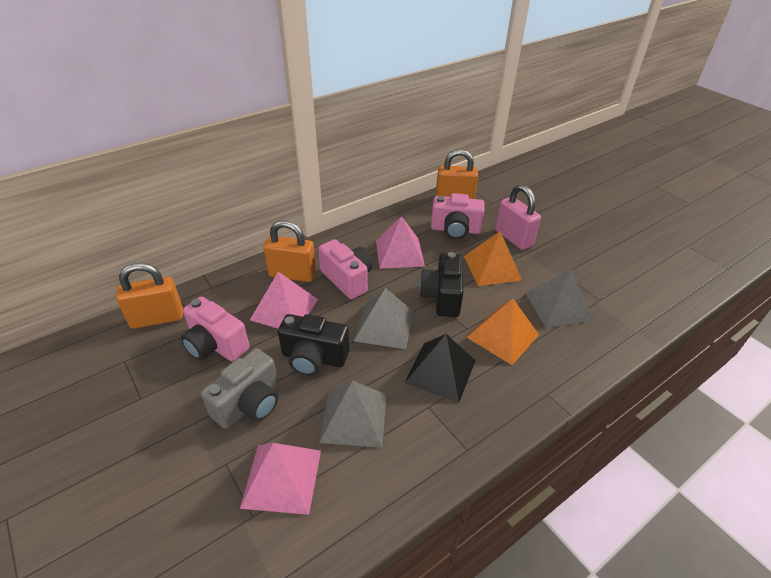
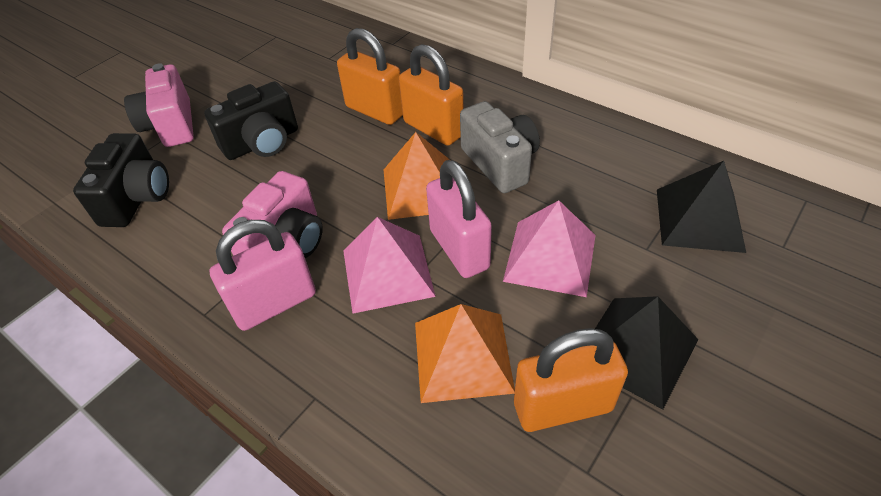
black pyramid: 1 -> 2
grey pyramid: 3 -> 0
pink camera: 3 -> 2
pink padlock: 1 -> 2
pink pyramid: 3 -> 2

